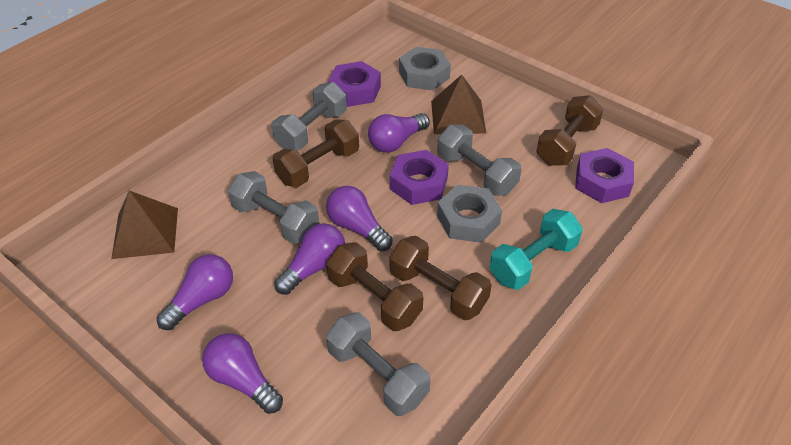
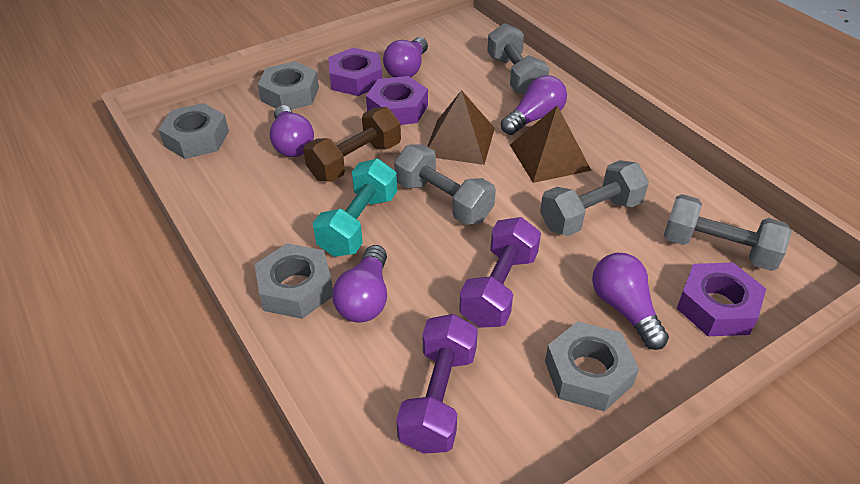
brown dumbbell: 4 -> 1
grey nut: 2 -> 4
purple dumbbell: 0 -> 2

